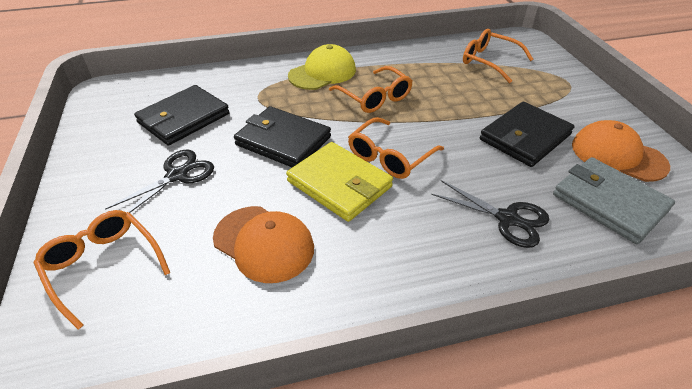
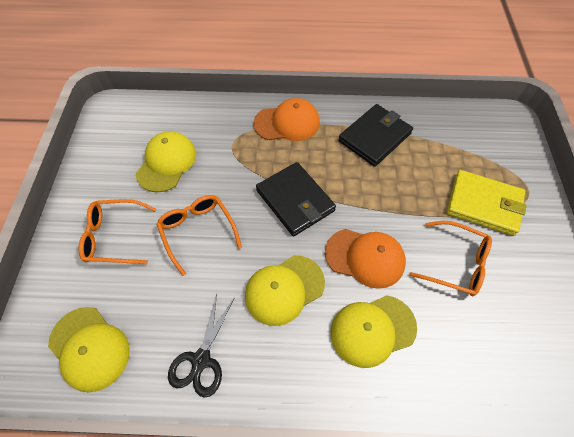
black scissors: 2 -> 1
black wallet: 3 -> 2
grey wallet: 1 -> 0
orange glasses: 4 -> 3
yellow cap: 1 -> 4

